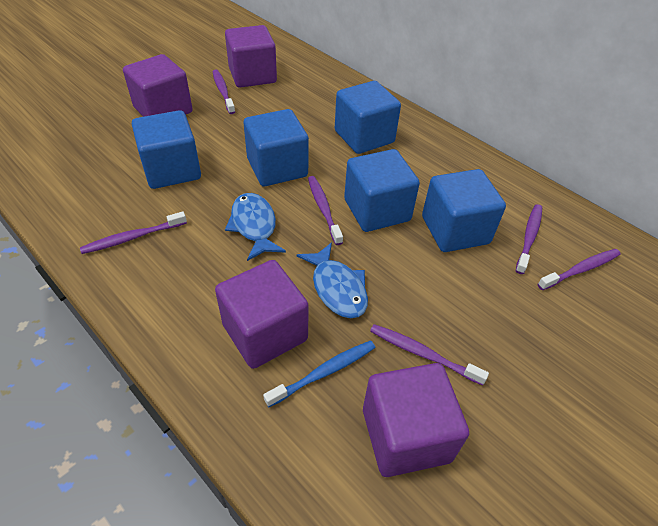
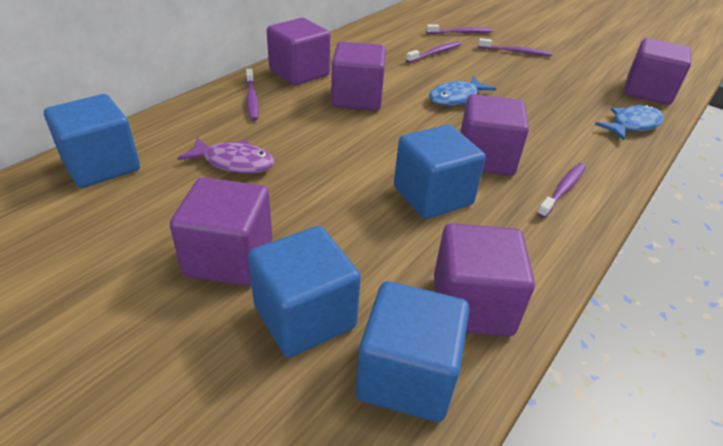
blue cube: 5 -> 4
blue toothbrush: 1 -> 0
purple cube: 4 -> 6
purple fish: 0 -> 1
purple toothbrush: 6 -> 5

